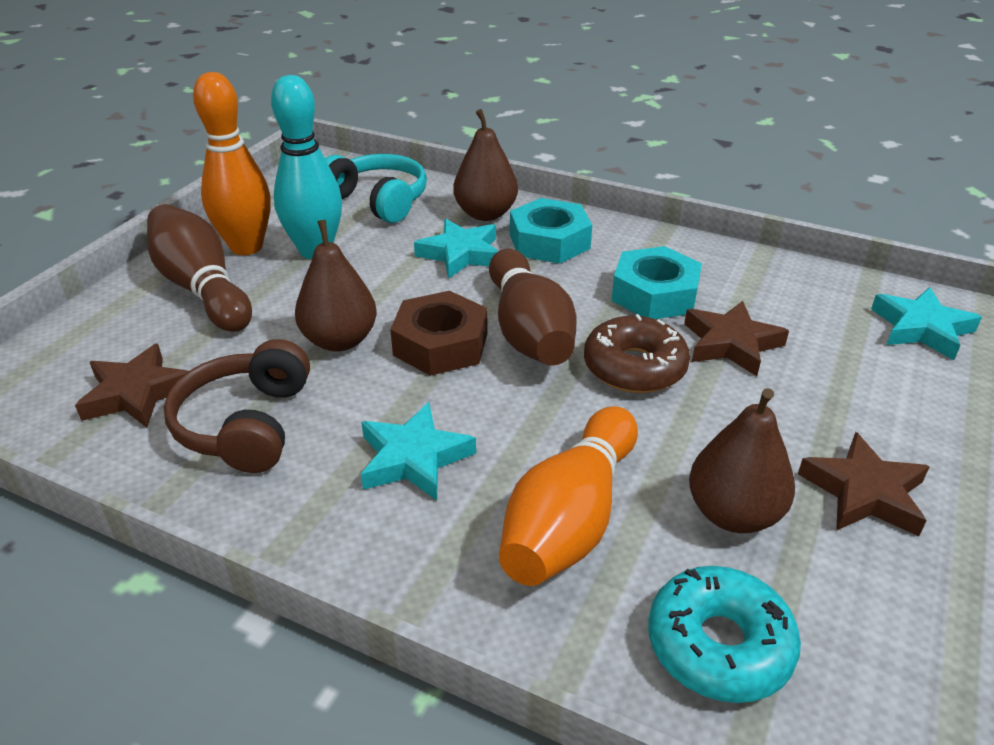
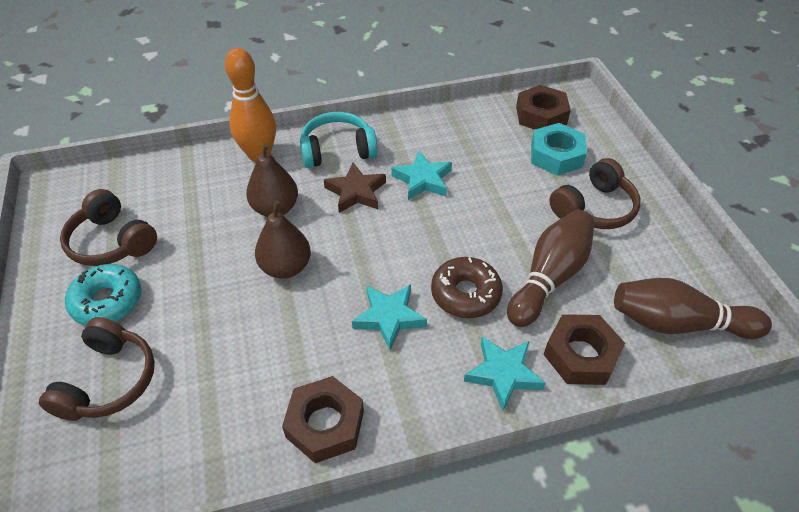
brown headphones: 1 -> 3
brown nut: 1 -> 3
brown pear: 3 -> 2
brown star: 3 -> 1
orange bowling pin: 2 -> 1
turquoise bowling pin: 1 -> 0
turquoise nut: 2 -> 1

